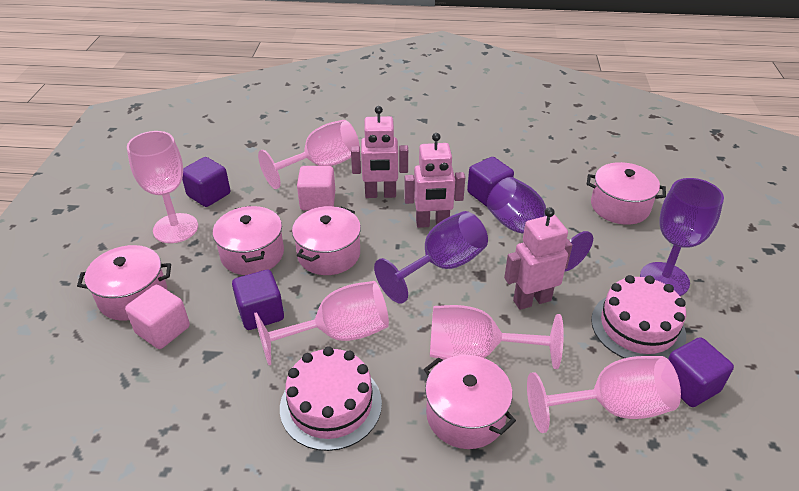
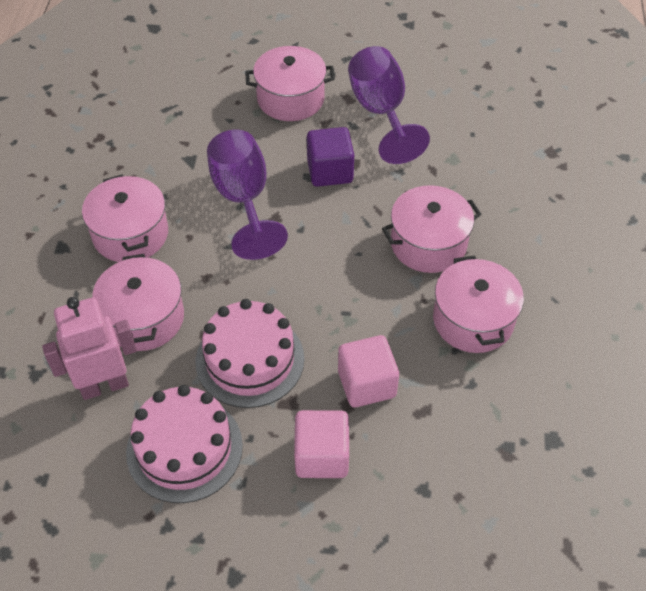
pink goblet: 5 -> 0
pink robot: 3 -> 1
purple cube: 4 -> 1
purple goblet: 3 -> 2

